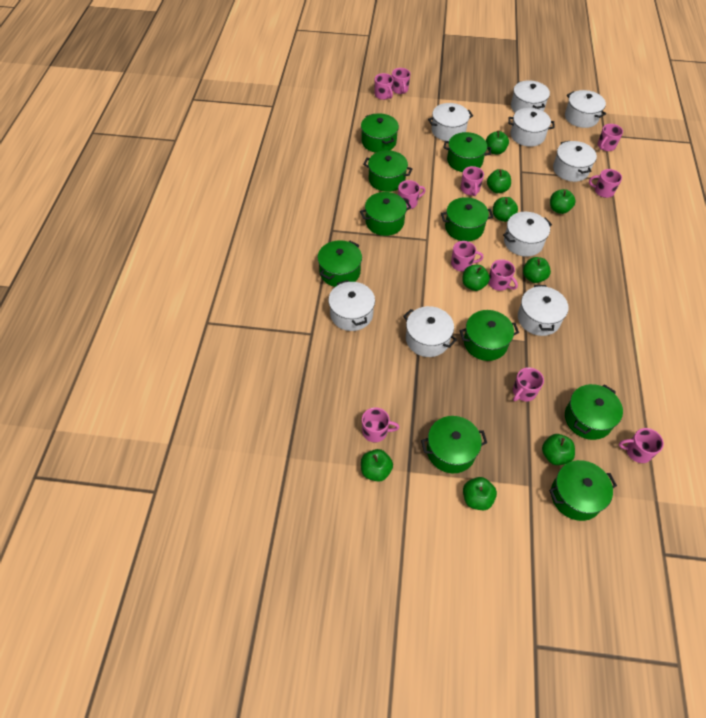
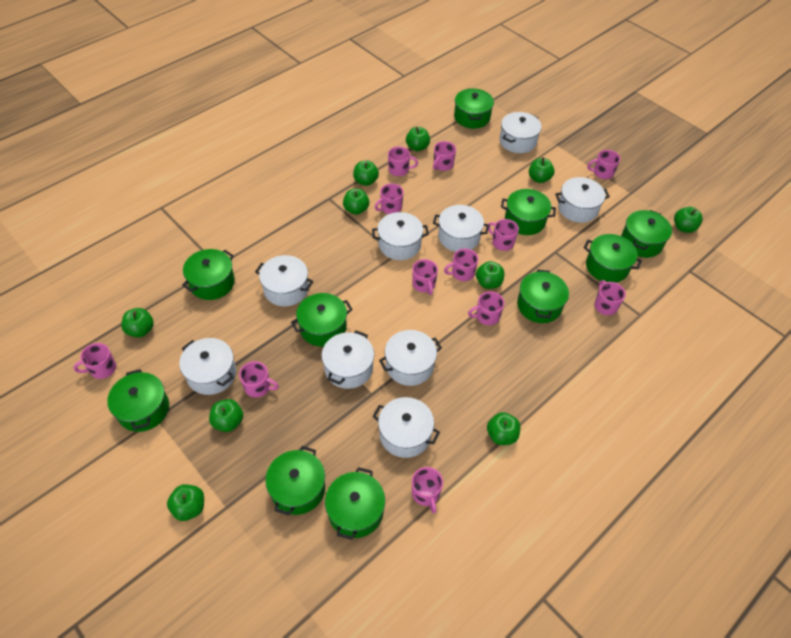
green apple: 9 -> 10
pink mug: 11 -> 12

